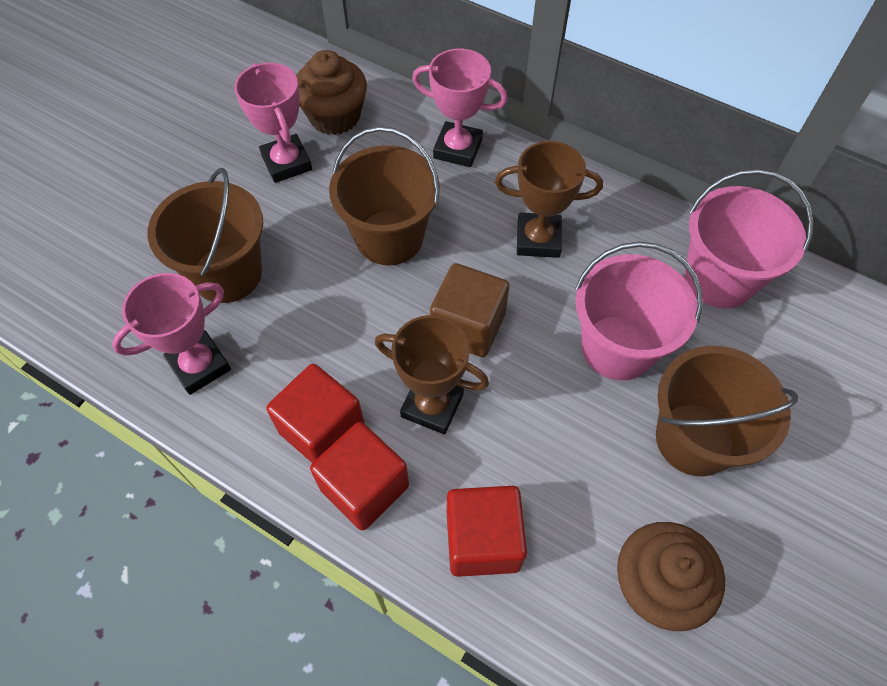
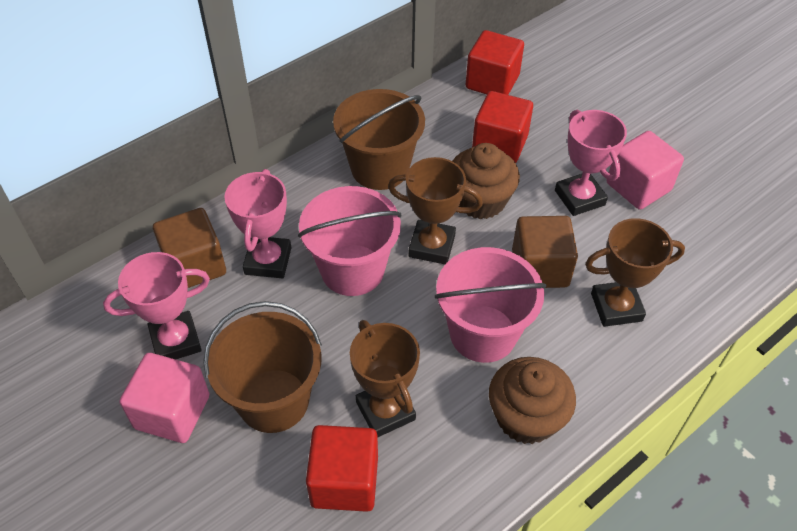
brown bucket: 3 -> 2
brown cube: 1 -> 2
brown trophy: 2 -> 3
pink cube: 0 -> 2

